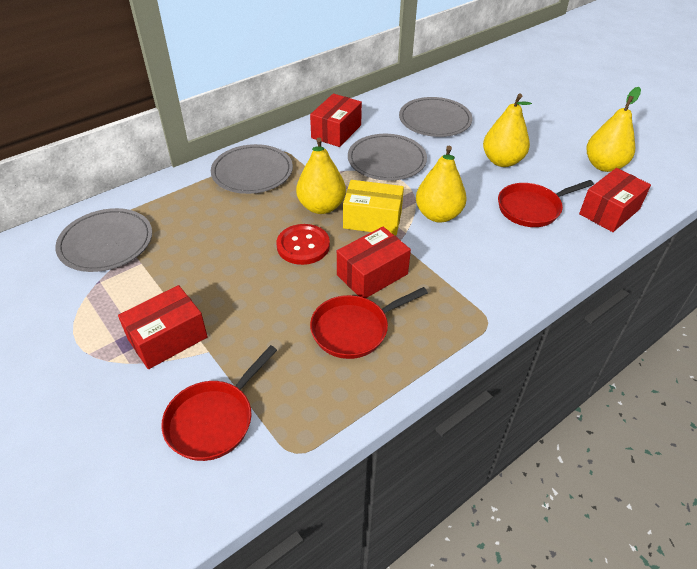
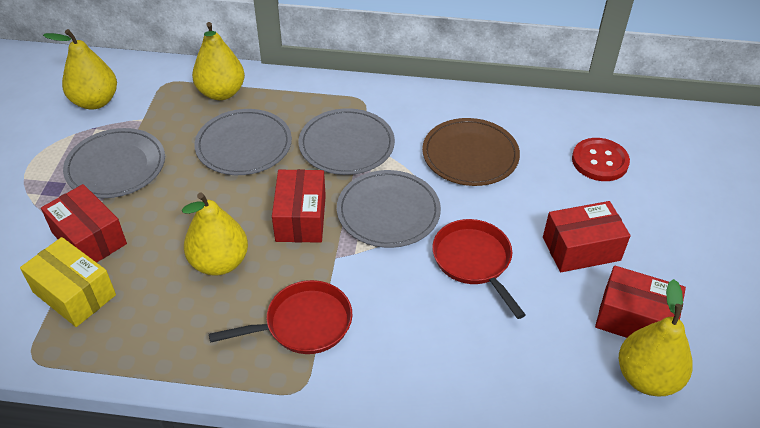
brown plate: 0 -> 1
red pan: 3 -> 2

